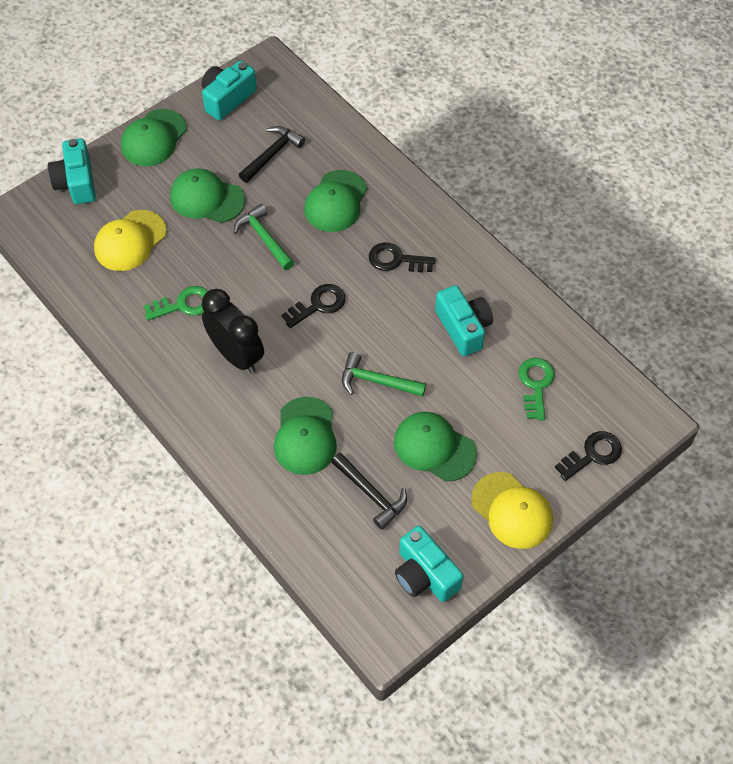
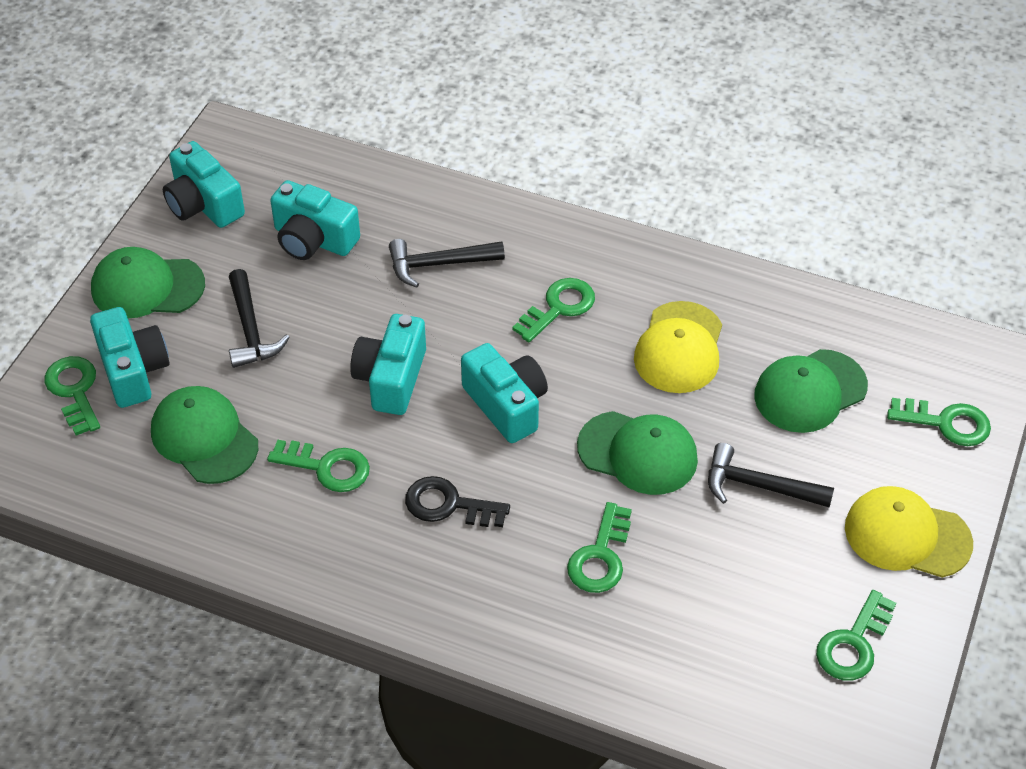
black clock: 1 -> 0
black hammer: 2 -> 3
black key: 3 -> 1
green cap: 5 -> 4
green hammer: 2 -> 0
green key: 2 -> 6
turquoise camera: 4 -> 5

